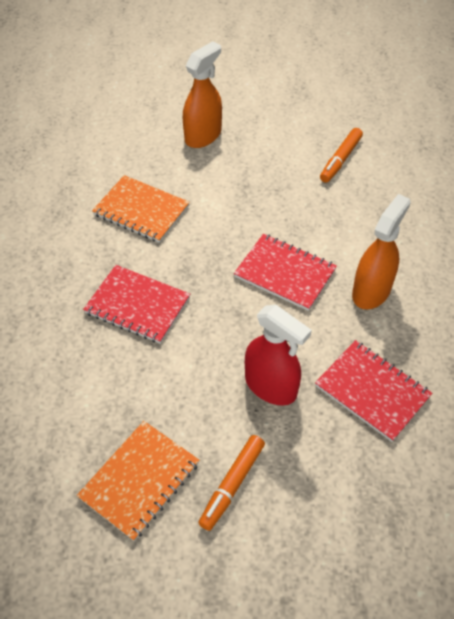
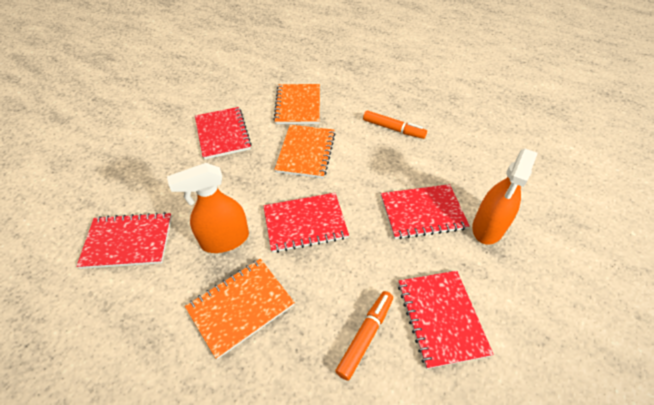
orange notebook: 2 -> 3
red notebook: 3 -> 5
red spray bottle: 1 -> 0

